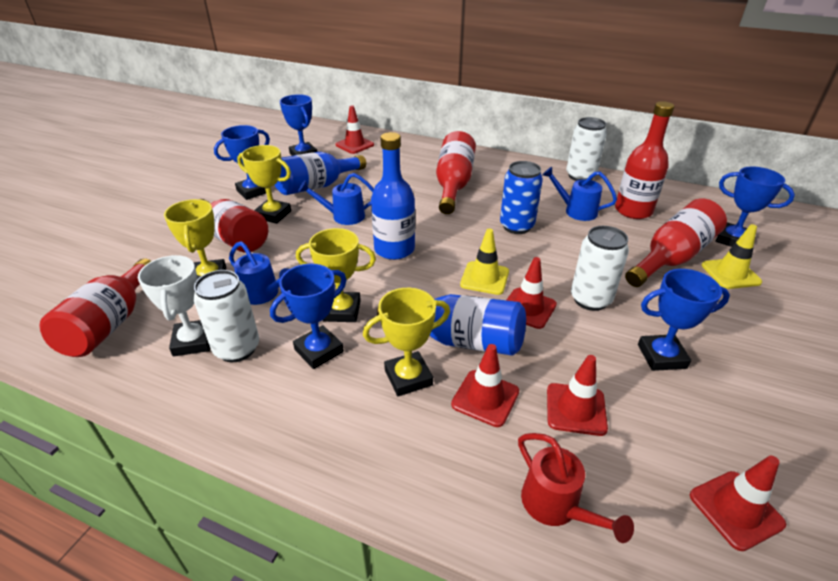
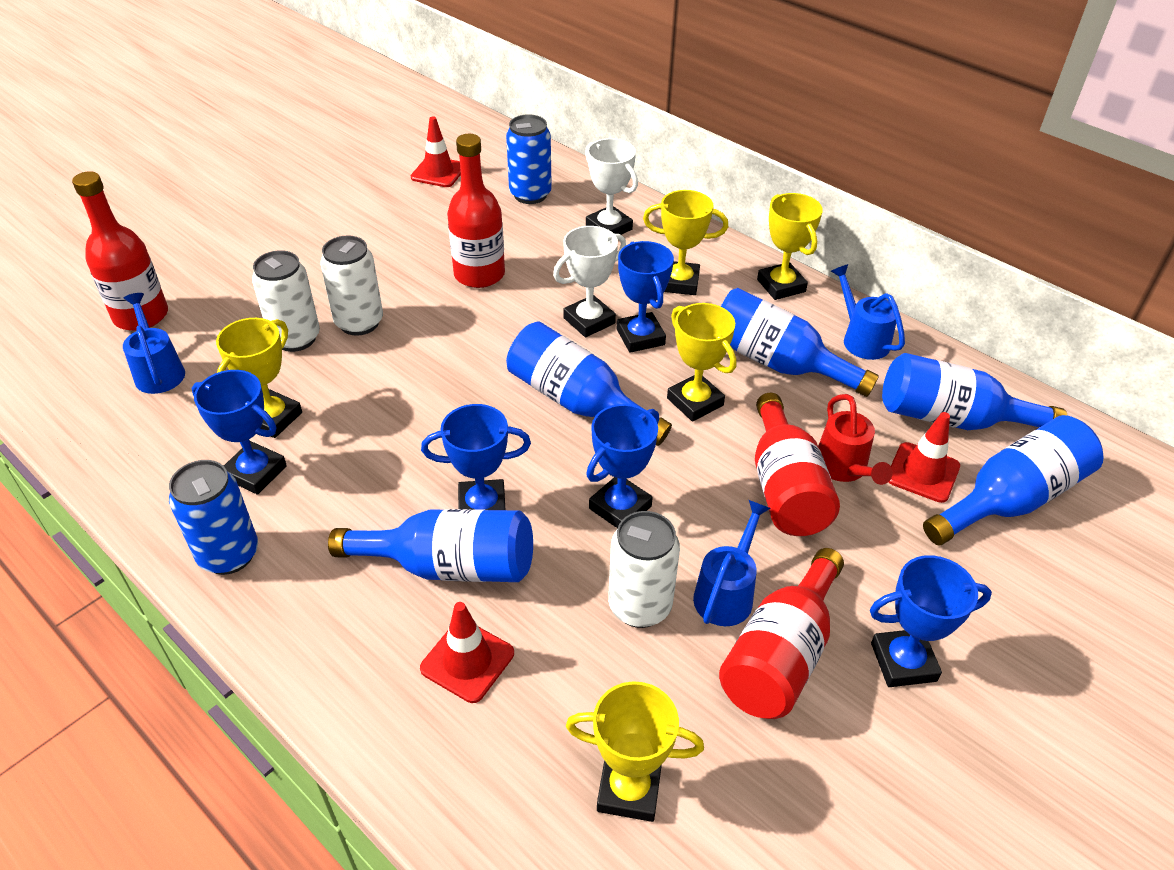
blue bottle: 3 -> 5
blue can: 1 -> 2
red bottle: 5 -> 4
red traffic cone: 5 -> 3
white trophy: 1 -> 2
yellow traffic cone: 2 -> 0
yellow trophy: 4 -> 5

